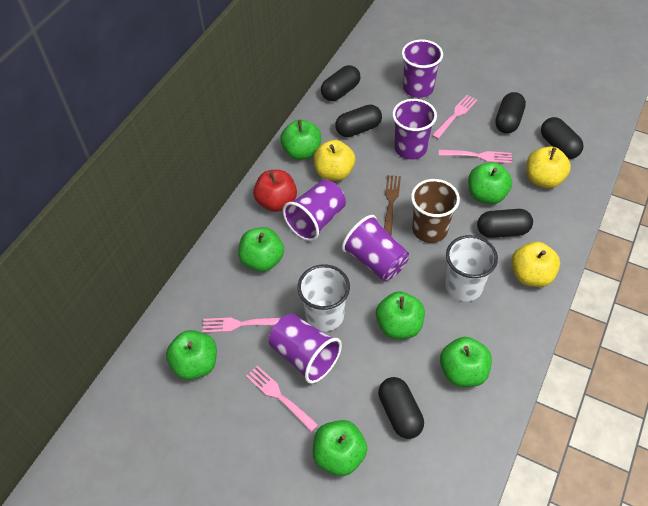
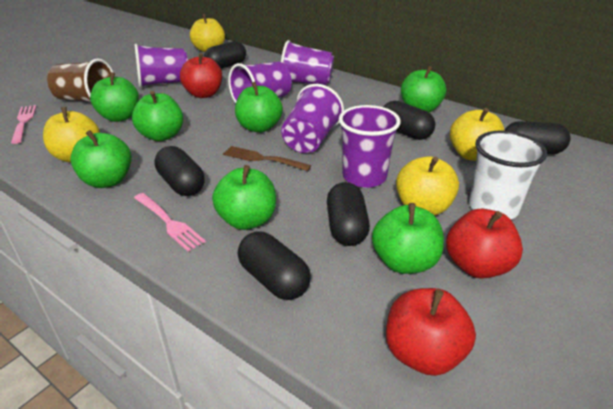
pink fork: 4 -> 2
red apple: 1 -> 3
white cup: 2 -> 1
yellow apple: 3 -> 4

